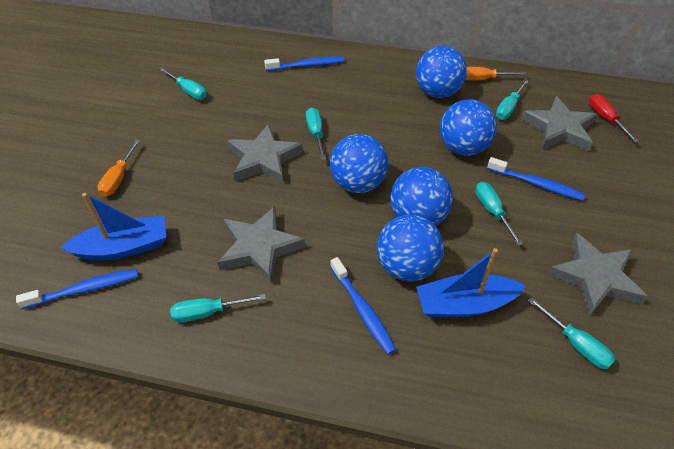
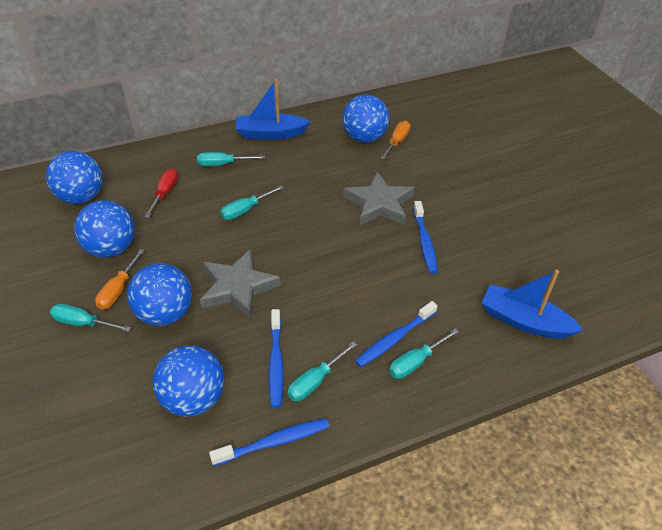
grey star: 4 -> 2
turquoise screwdriver: 6 -> 5

